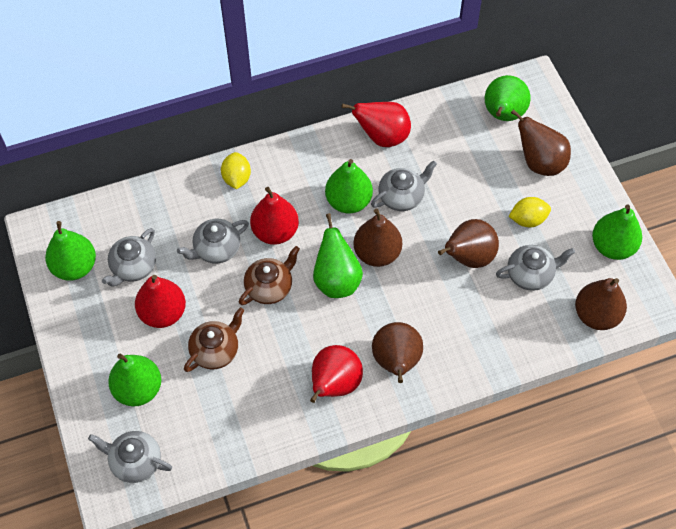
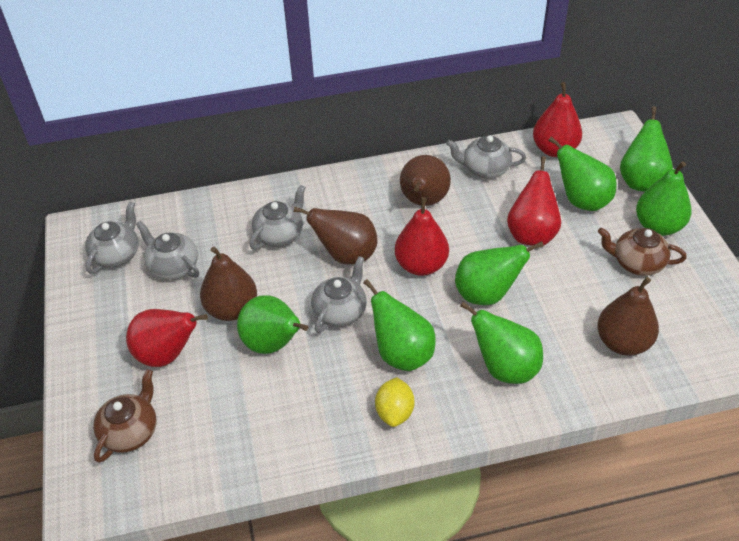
brown pear: 5 -> 4
green pear: 6 -> 7
yellow lemon: 2 -> 1

